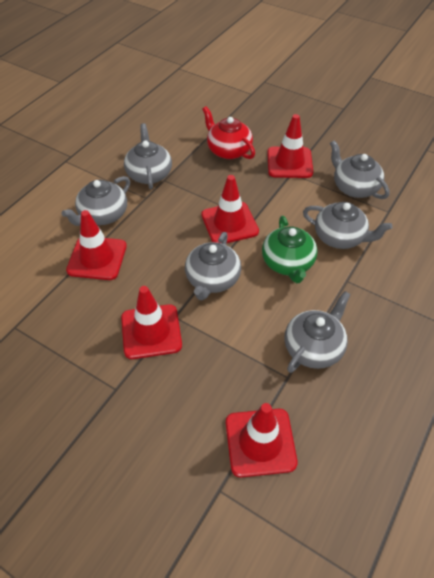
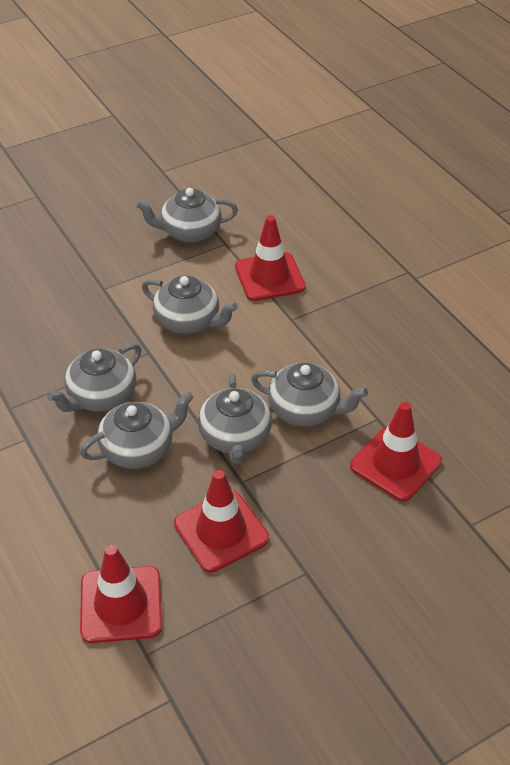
green teapot: 1 -> 0
red teapot: 1 -> 0
red traffic cone: 5 -> 4

